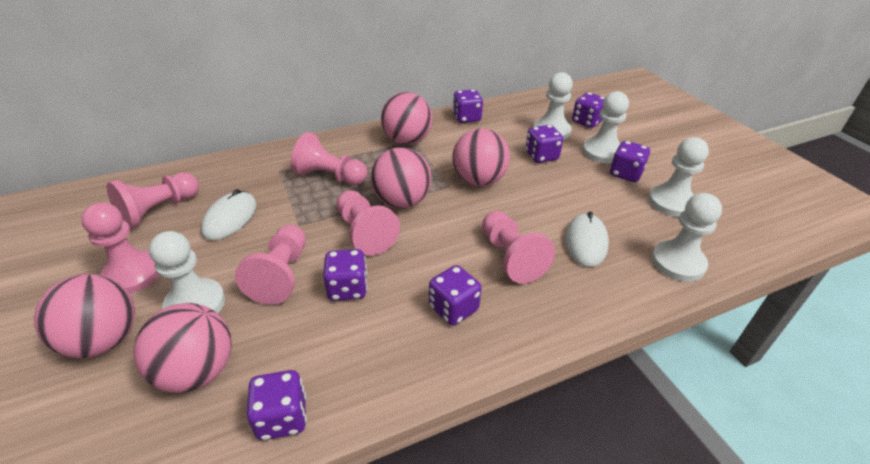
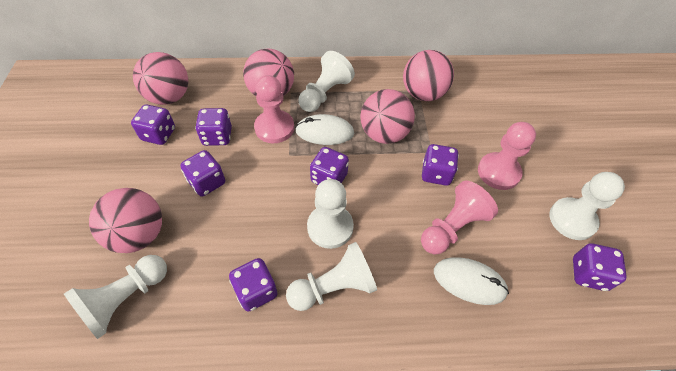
pink pawn: 6 -> 3

